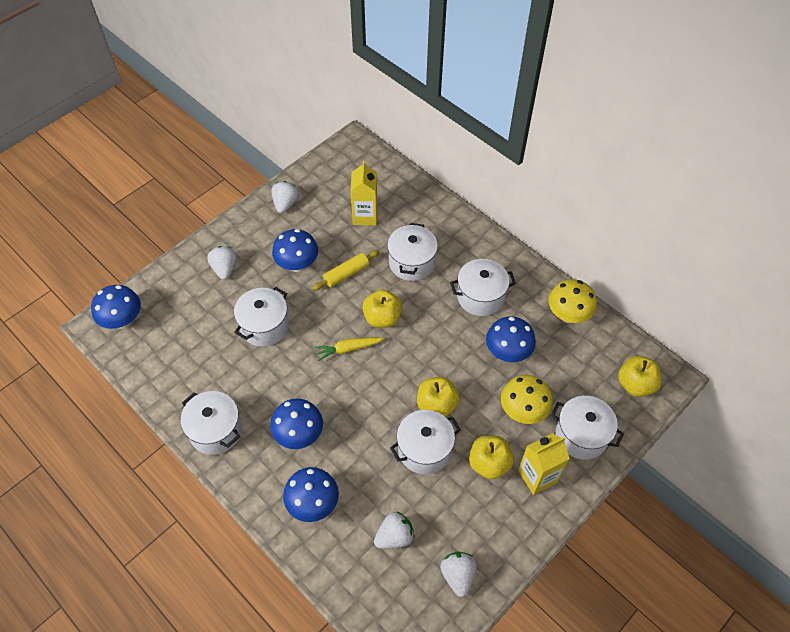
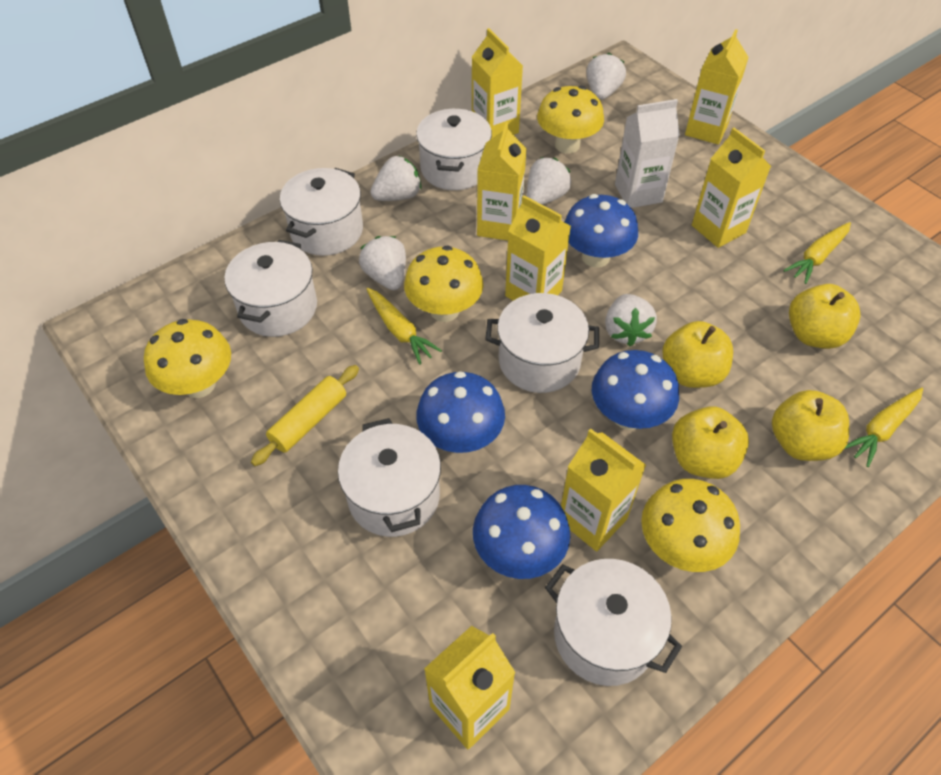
blue mushroom: 5 -> 4
white carton: 0 -> 1
white strawberry: 4 -> 5
yellow carrot: 1 -> 3
yellow carton: 2 -> 7
yellow mushroom: 2 -> 4

